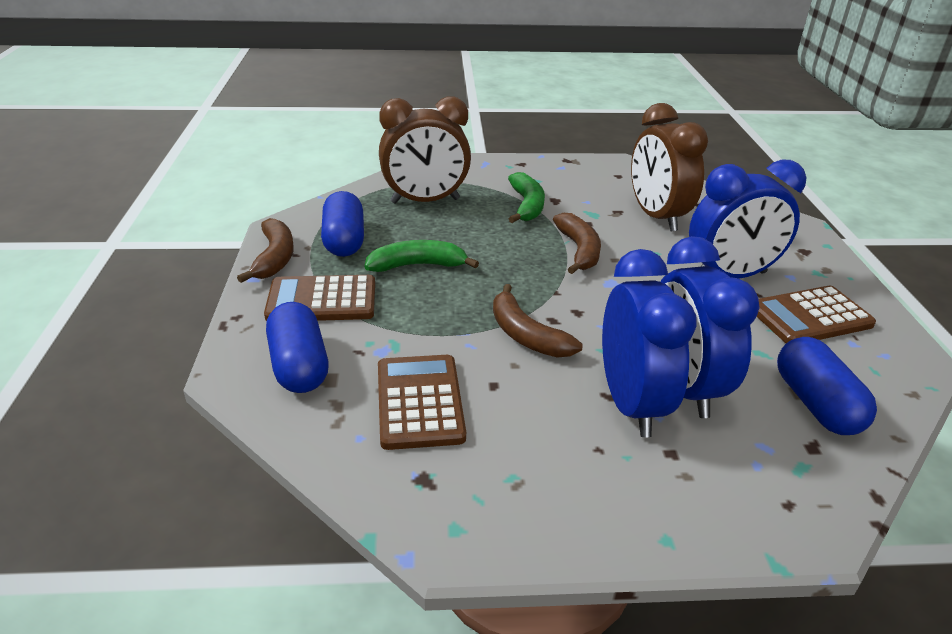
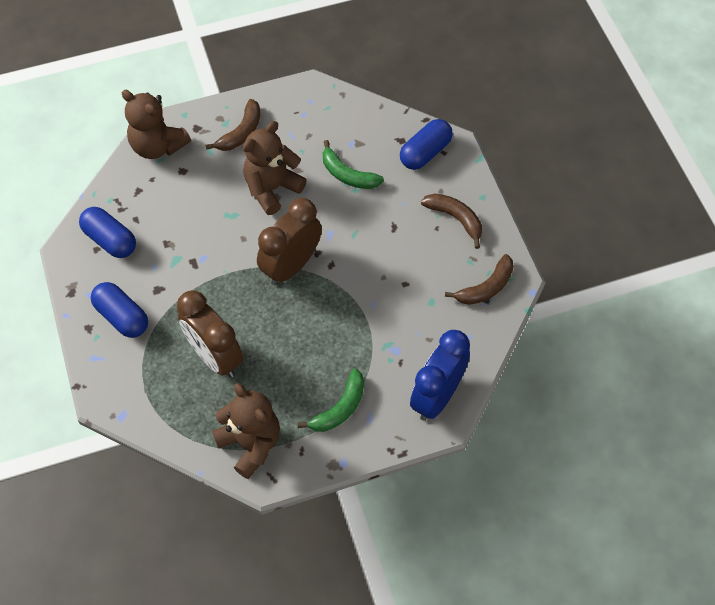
blue clock: 3 -> 1
brown calculator: 3 -> 0
brown teddy bear: 0 -> 3

